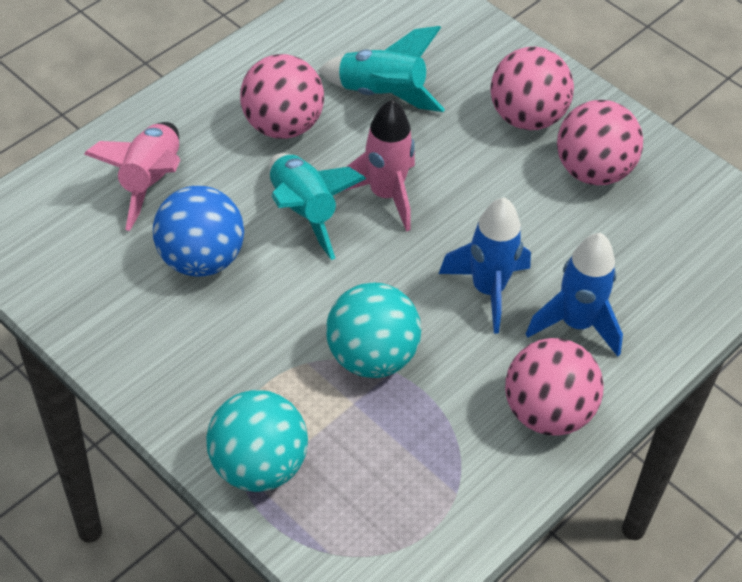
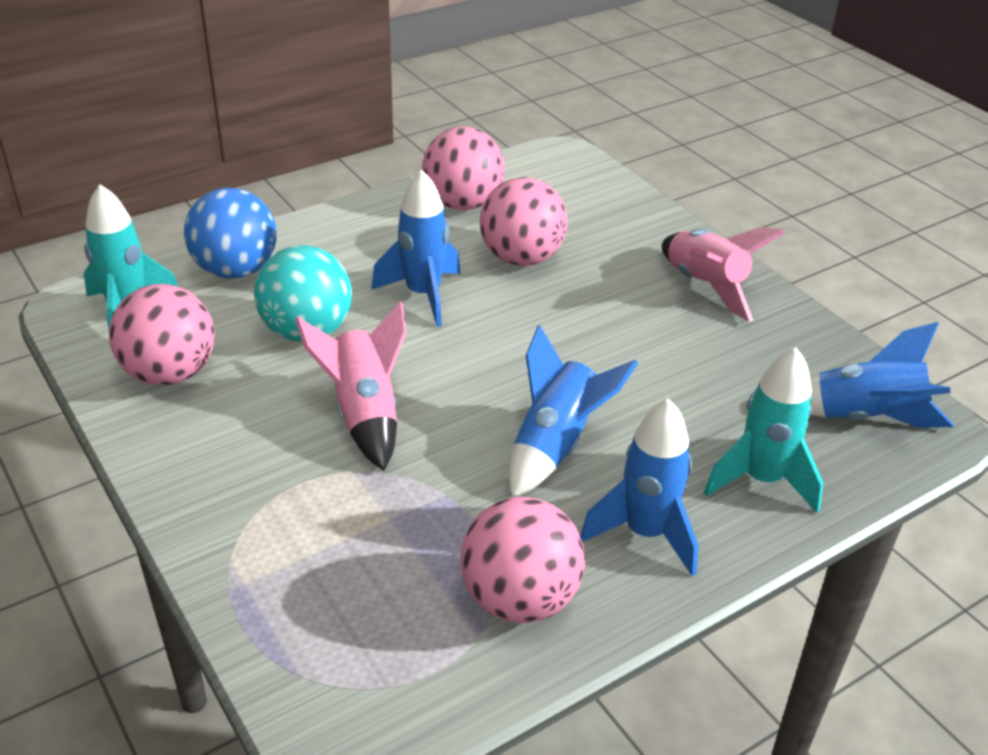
blue rocket: 2 -> 4
turquoise ball: 2 -> 1

